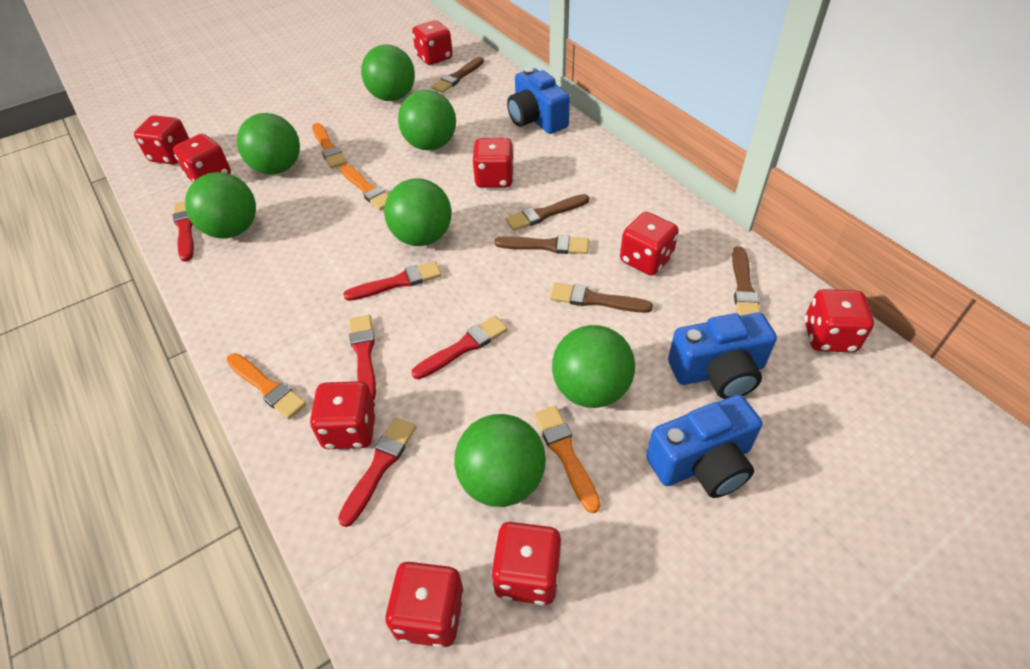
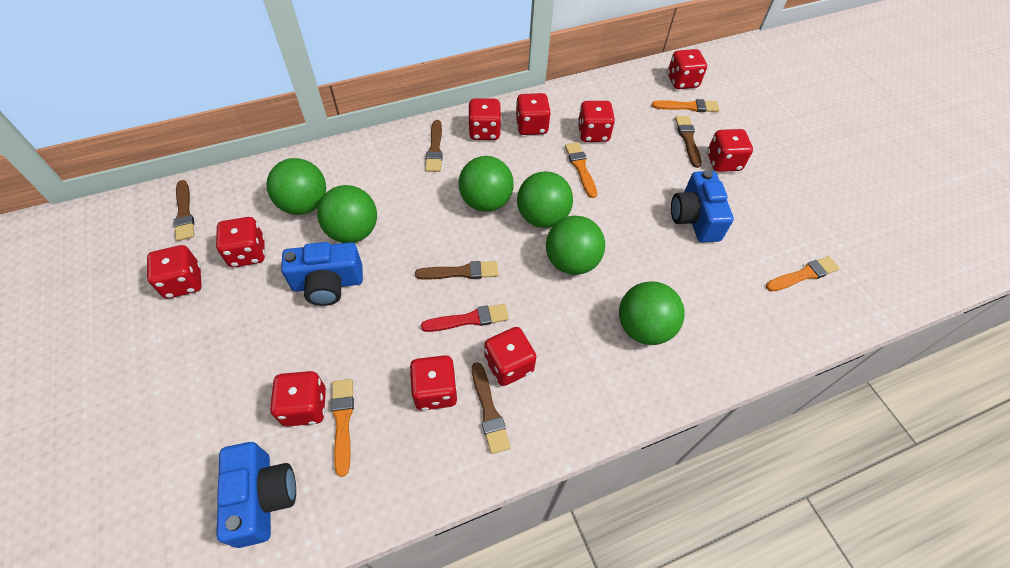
green ball: 7 -> 6
red brush: 5 -> 1
red dice: 9 -> 10

